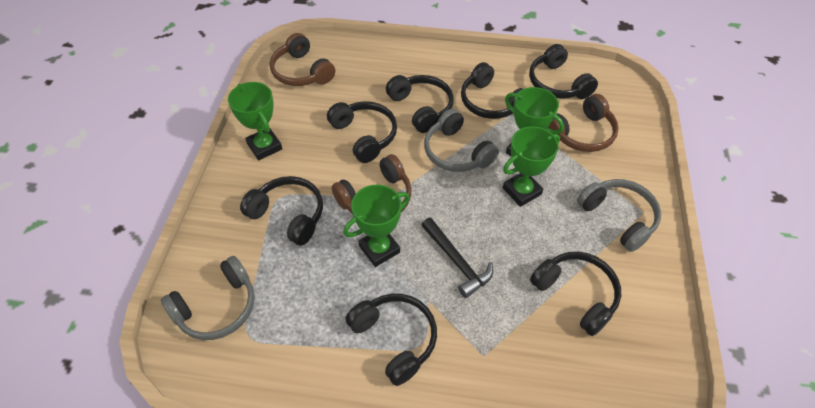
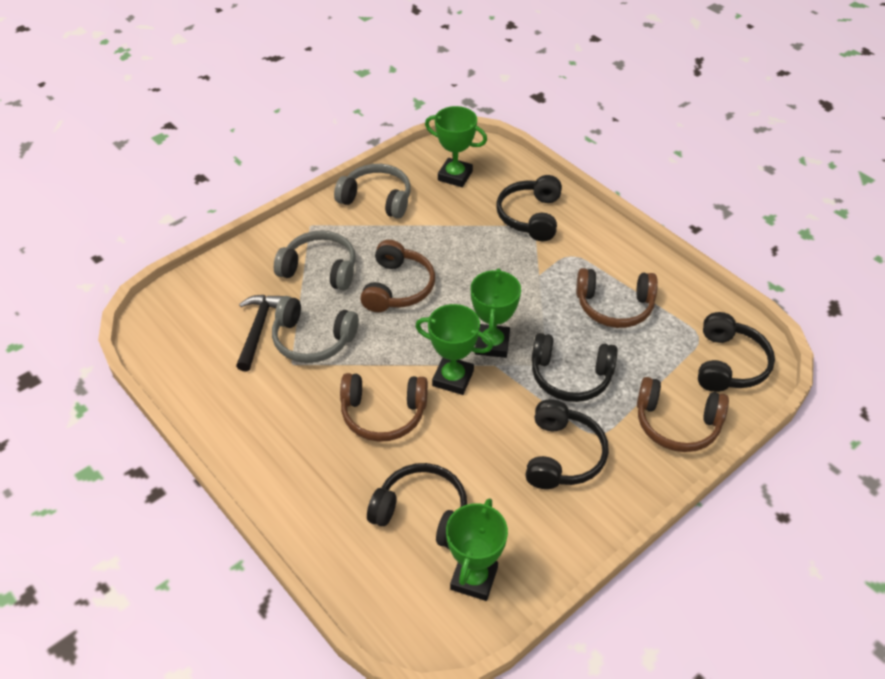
black headphones: 7 -> 5
brown headphones: 3 -> 4

